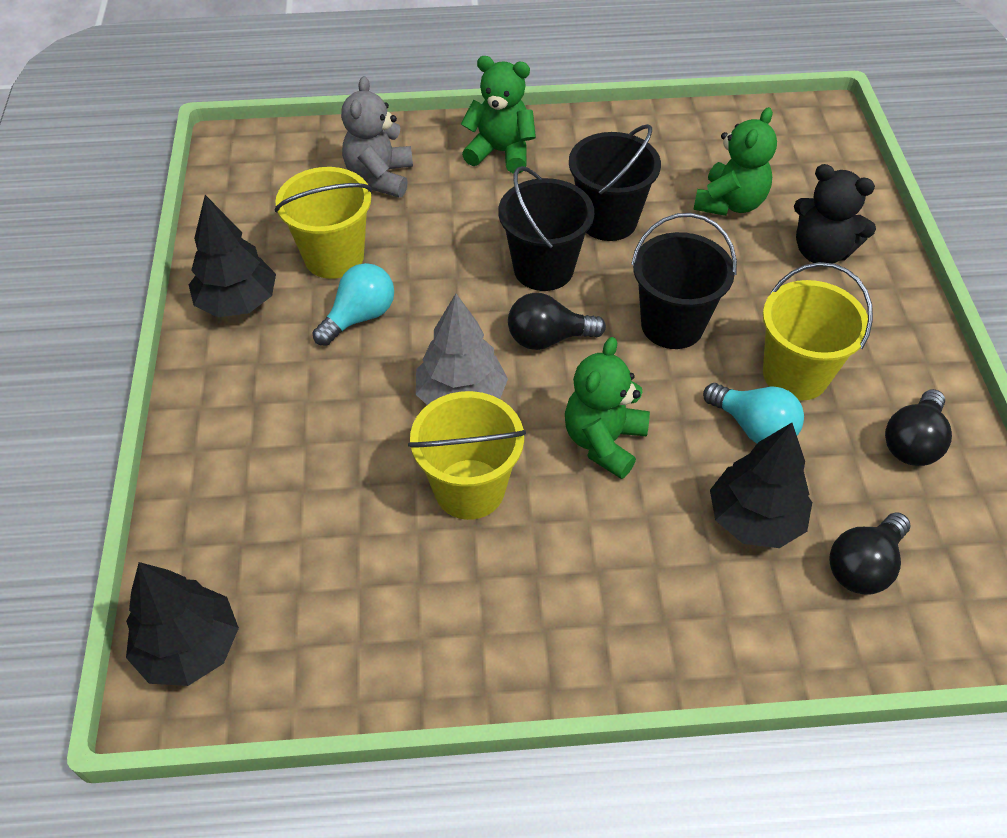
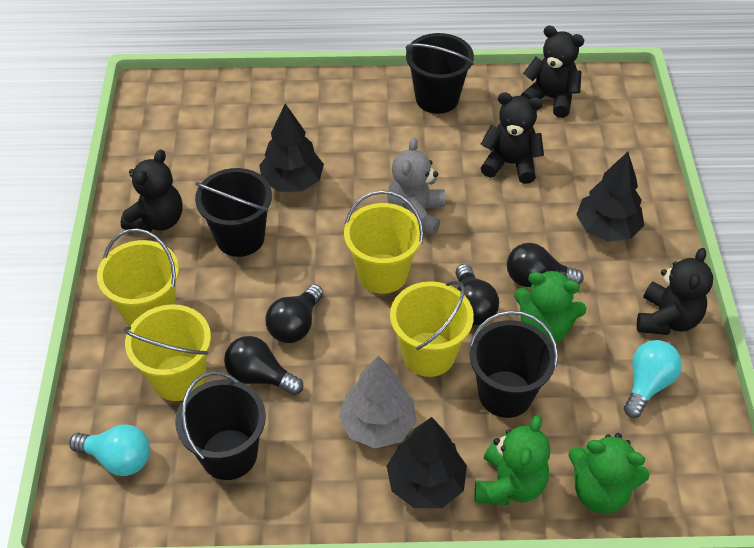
black bucket: 3 -> 4
black light bulb: 3 -> 4
black teddy bear: 1 -> 4
yellow bucket: 3 -> 4

